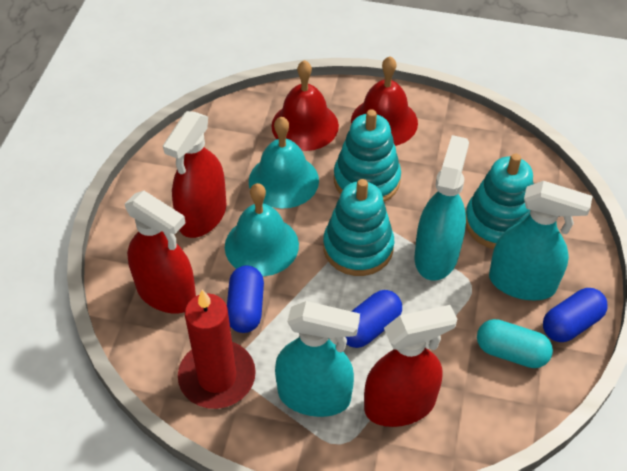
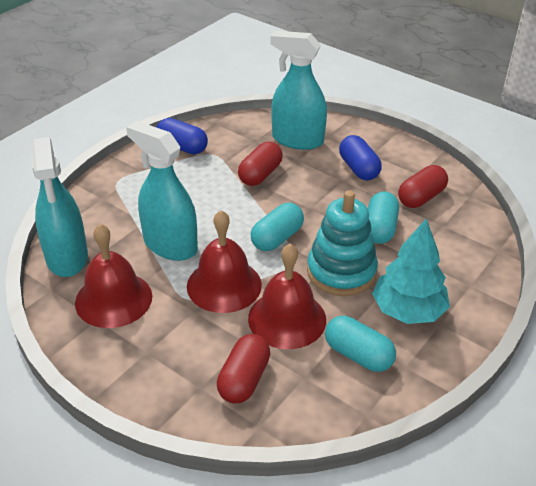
blue capsule: 3 -> 2
red bell: 2 -> 3
red candle: 1 -> 0
red capsule: 0 -> 3
red spray bottle: 3 -> 0
turquoise bell: 2 -> 0
turquoise capsule: 1 -> 3
turquoise stacking toy: 3 -> 1
turquoise tree: 0 -> 1

